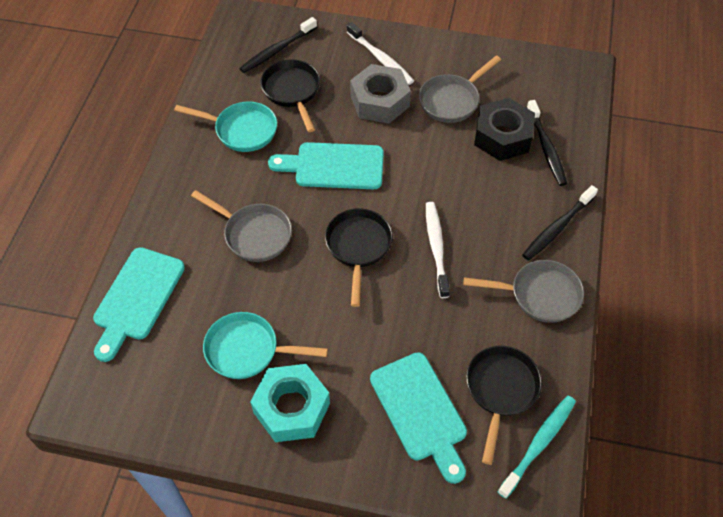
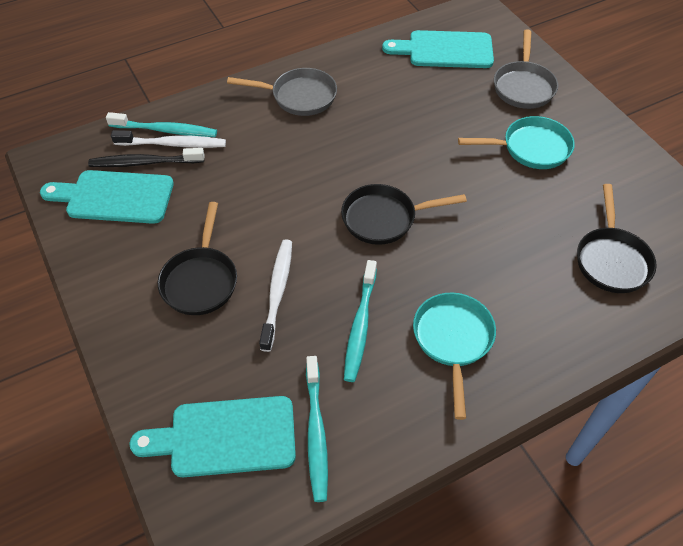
black nut: 1 -> 0
black toothbrush: 3 -> 1
grey nut: 1 -> 0
grey pan: 3 -> 2
turquoise nut: 1 -> 0
turquoise toothbrush: 1 -> 3

